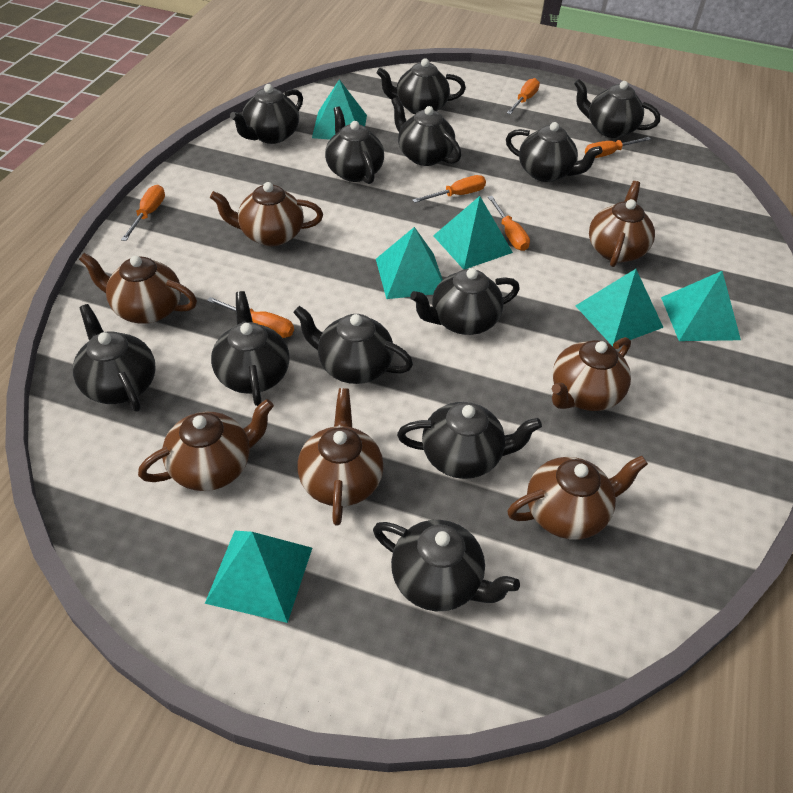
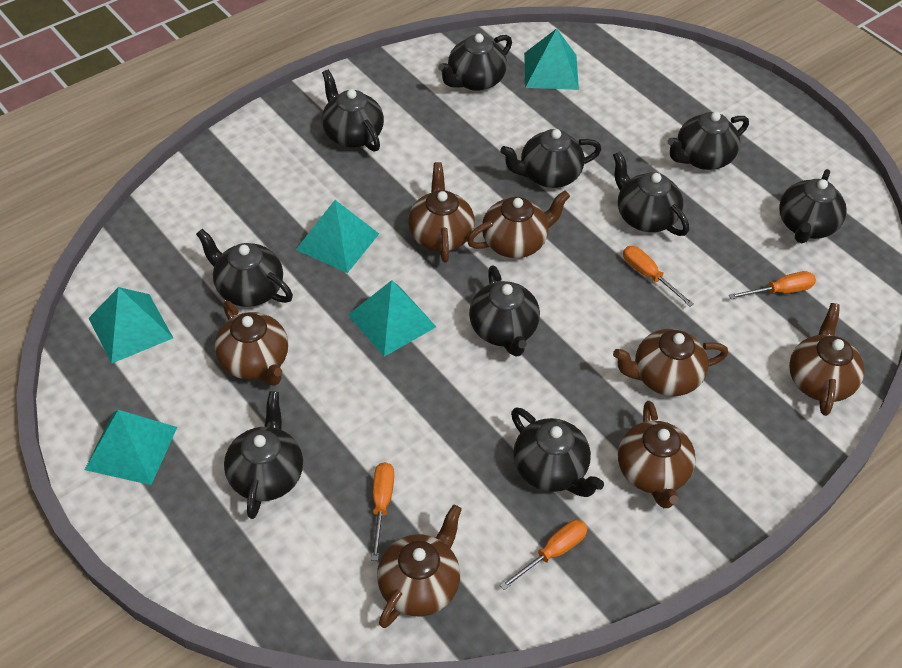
black teapot: 12 -> 10
orange screwdriver: 6 -> 4
turquoise pyramid: 6 -> 5

